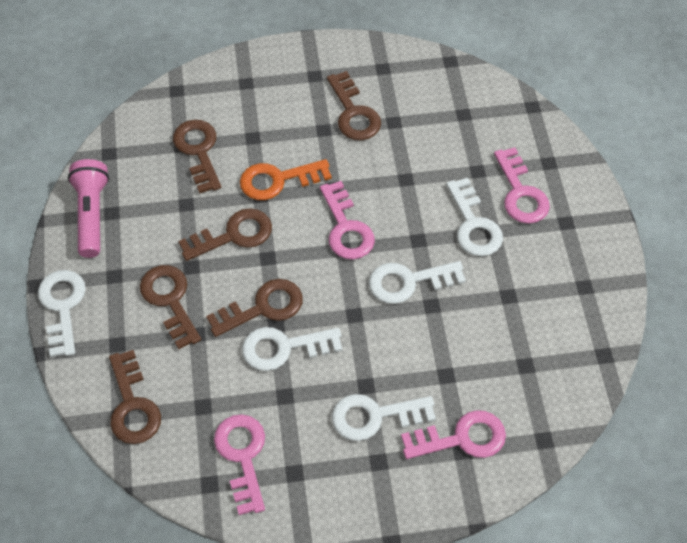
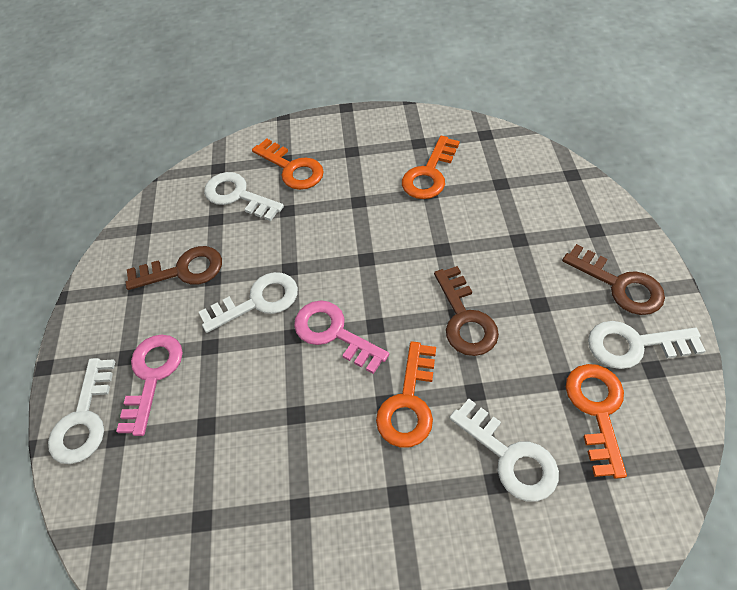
brown key: 6 -> 3
orange key: 1 -> 4
pink flashlight: 1 -> 0
pink key: 4 -> 2

